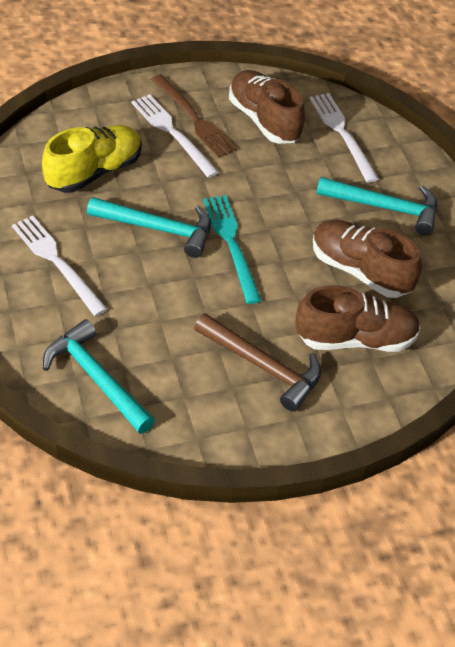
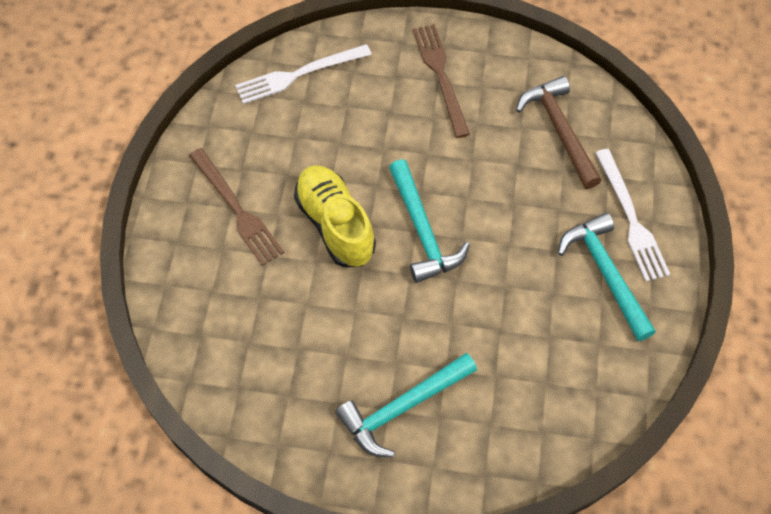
brown fork: 1 -> 2
brown shoe: 3 -> 0
turquoise fork: 1 -> 0
white fork: 3 -> 2

